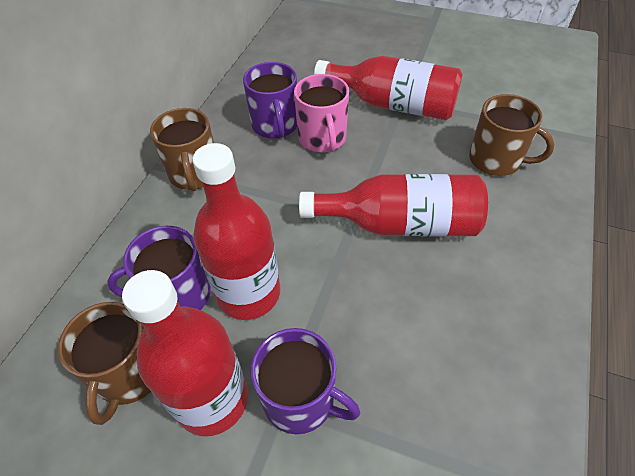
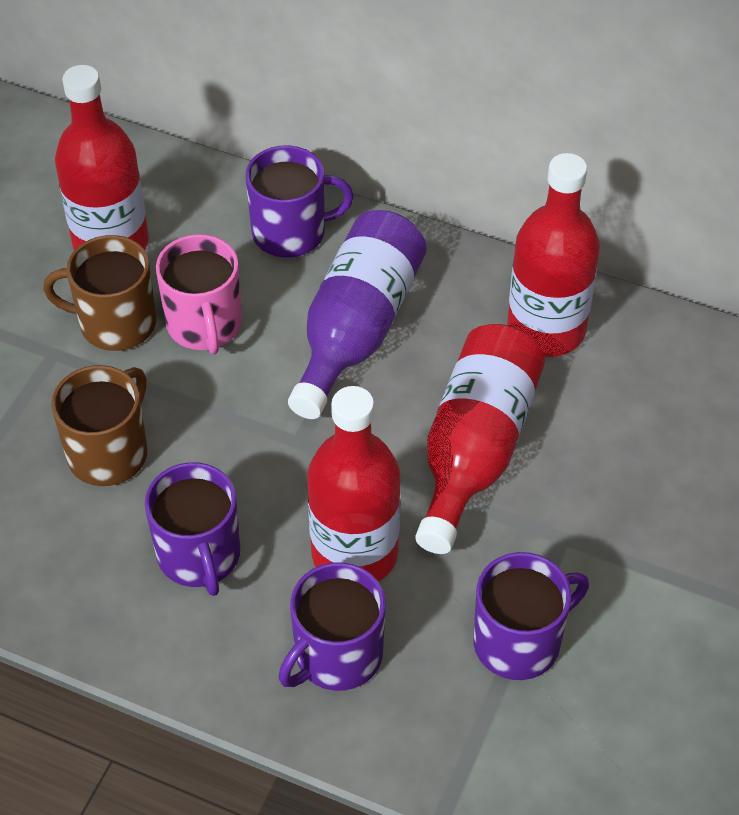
brown mug: 3 -> 2
purple bottle: 0 -> 1
purple mug: 3 -> 4

